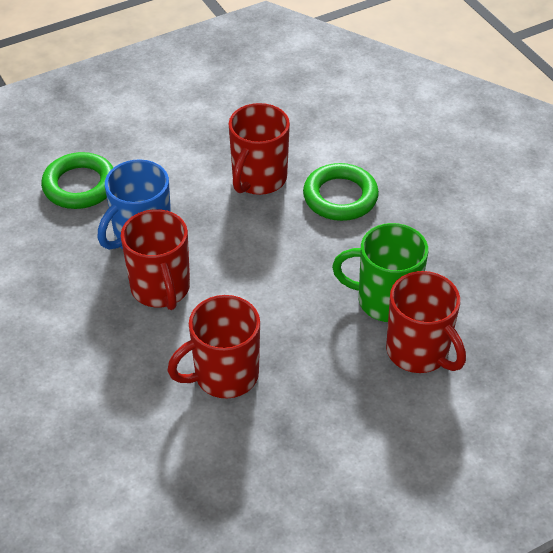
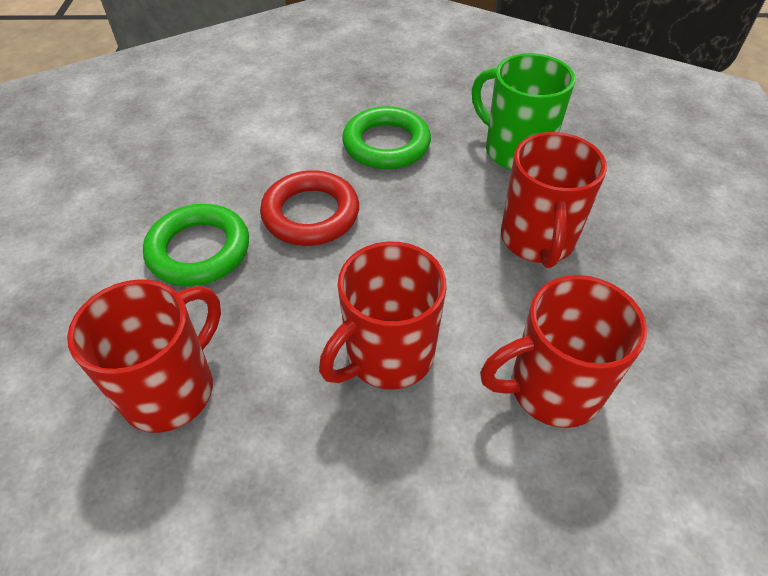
blue mug: 1 -> 0
red ring: 0 -> 1

